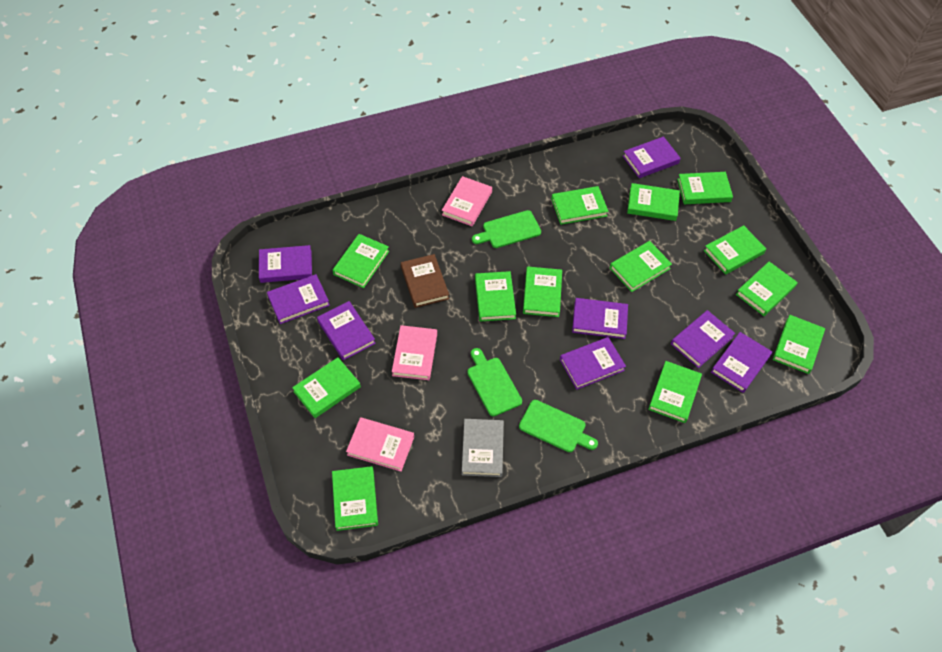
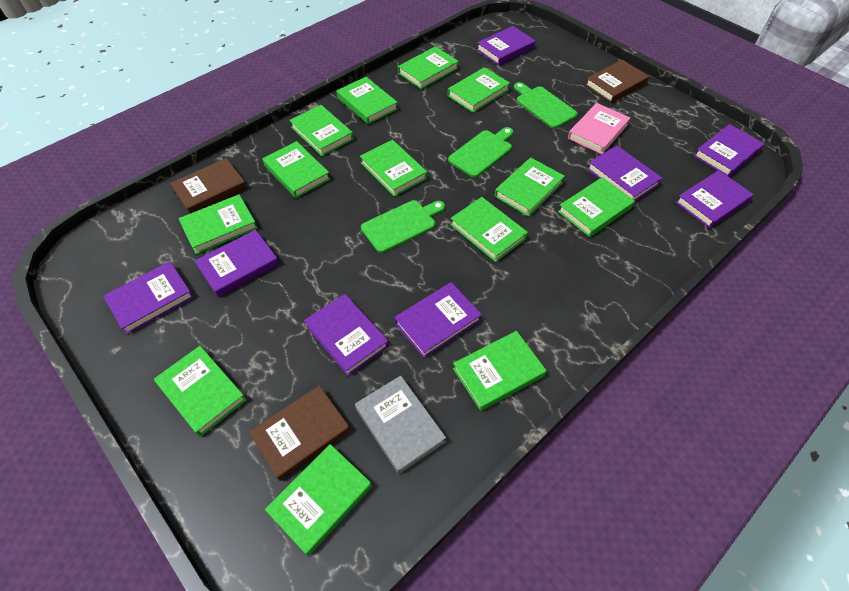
brown book: 1 -> 3
pink book: 3 -> 1

